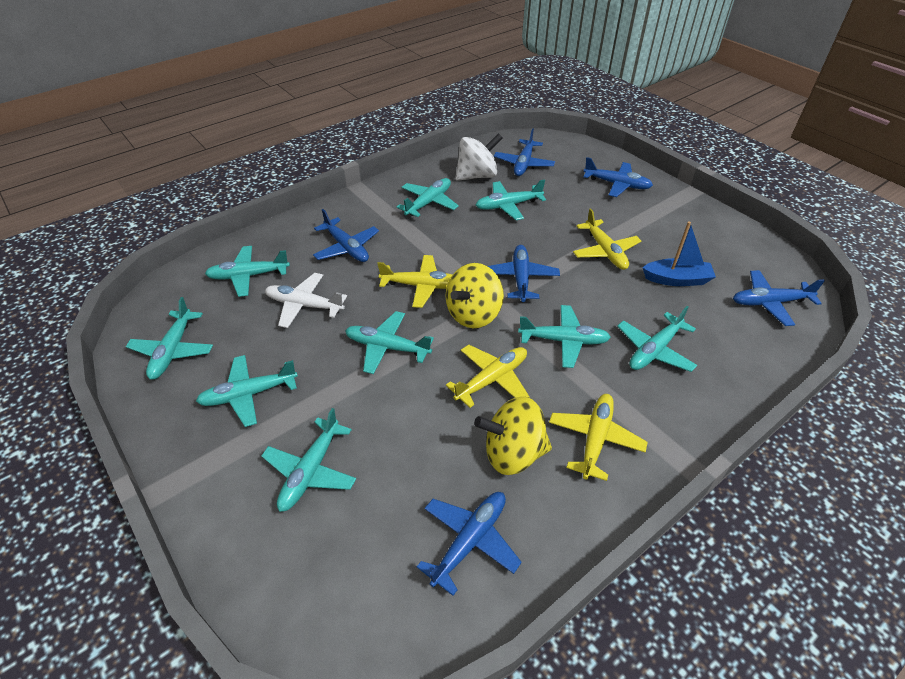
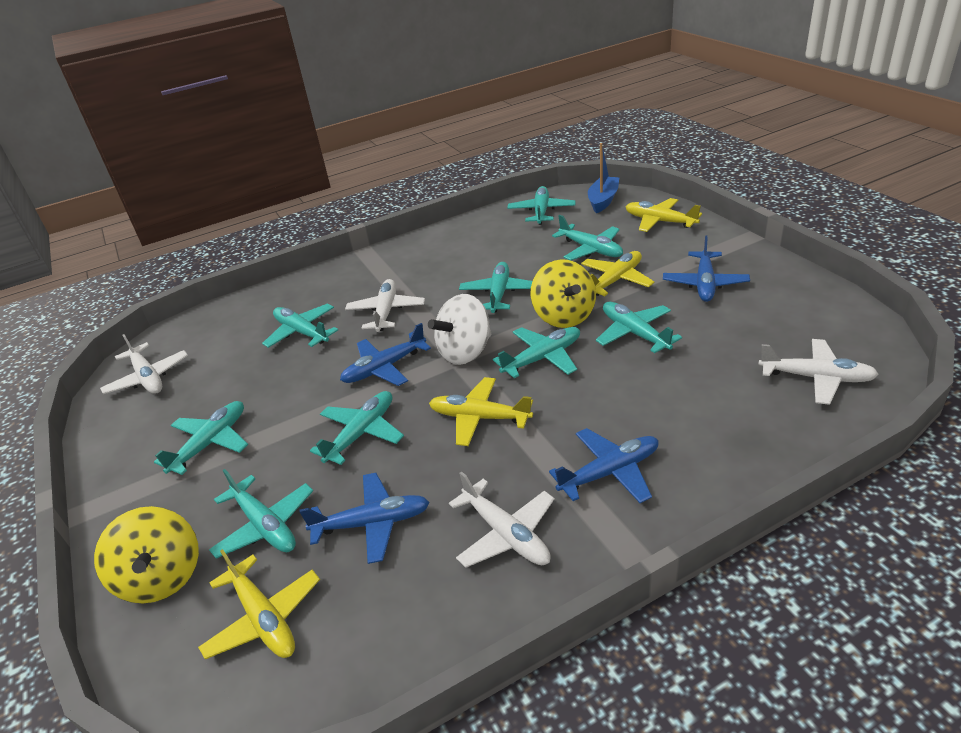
blue plane: 6 -> 4
white plane: 1 -> 4

